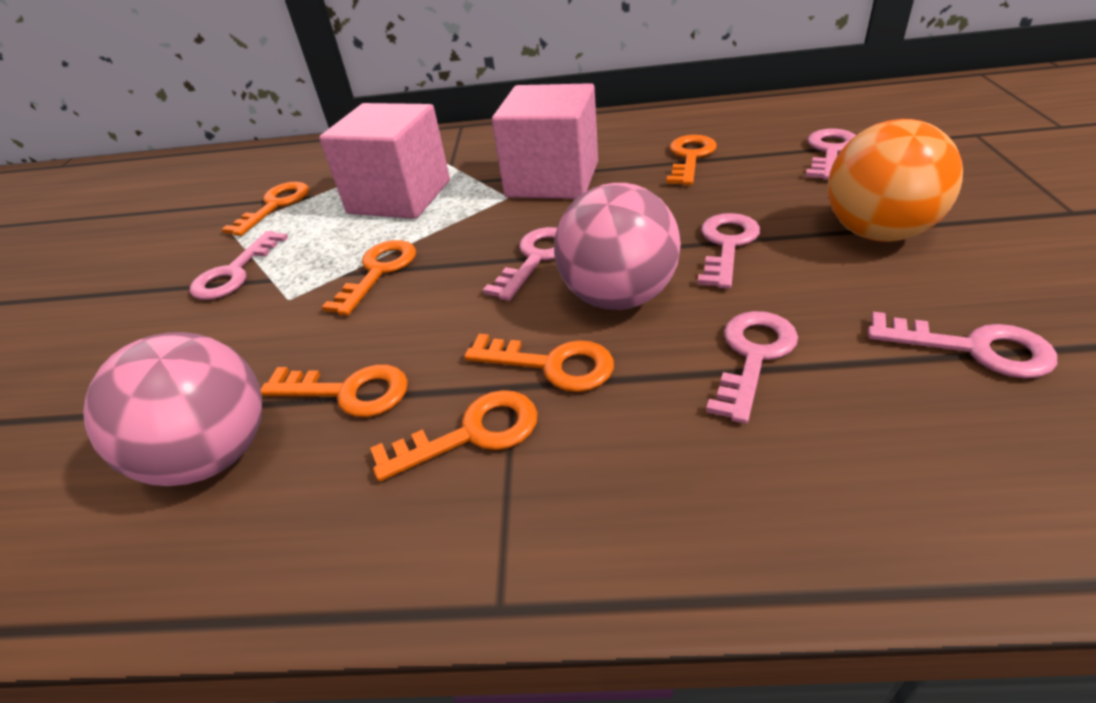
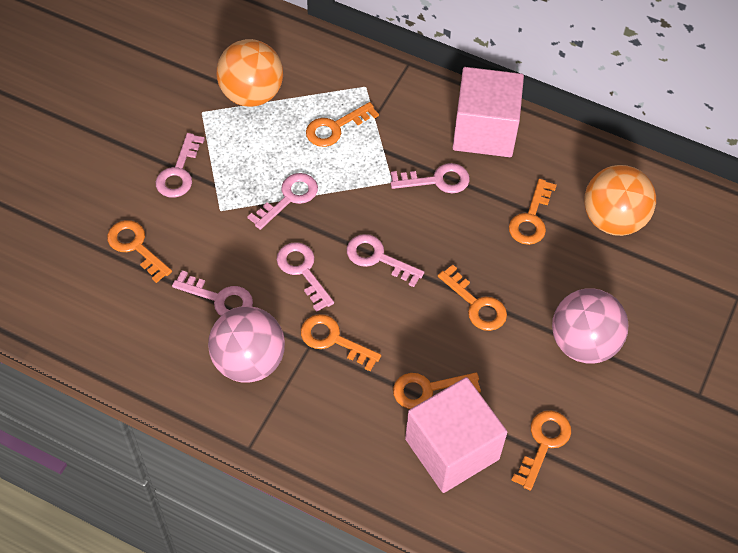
orange ball: 1 -> 2
orange key: 6 -> 7

